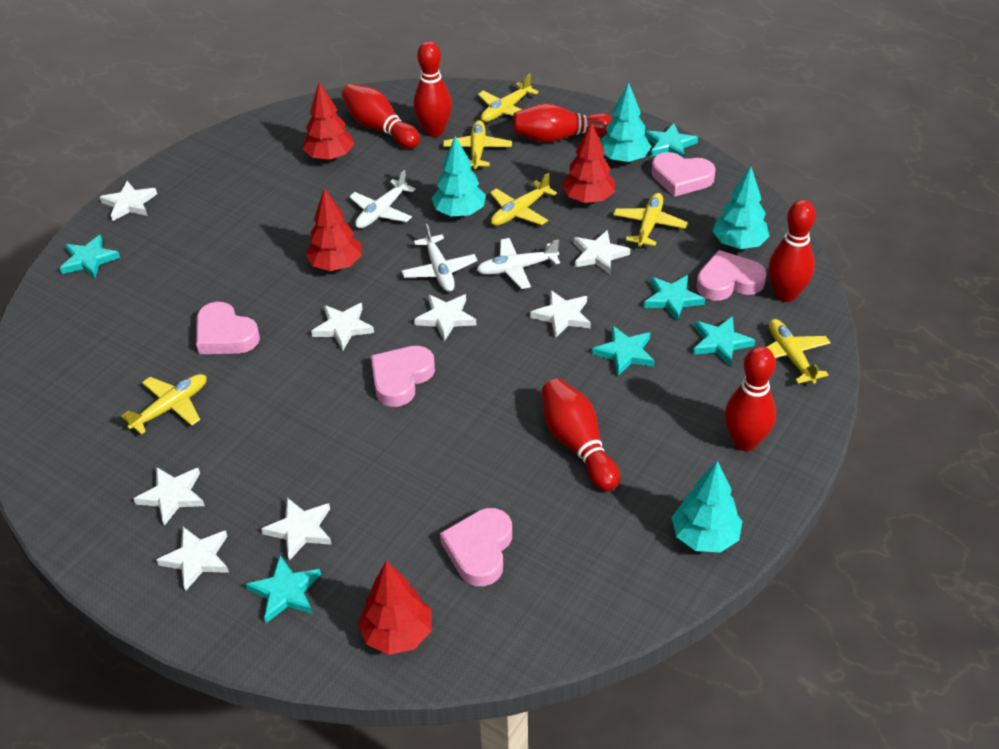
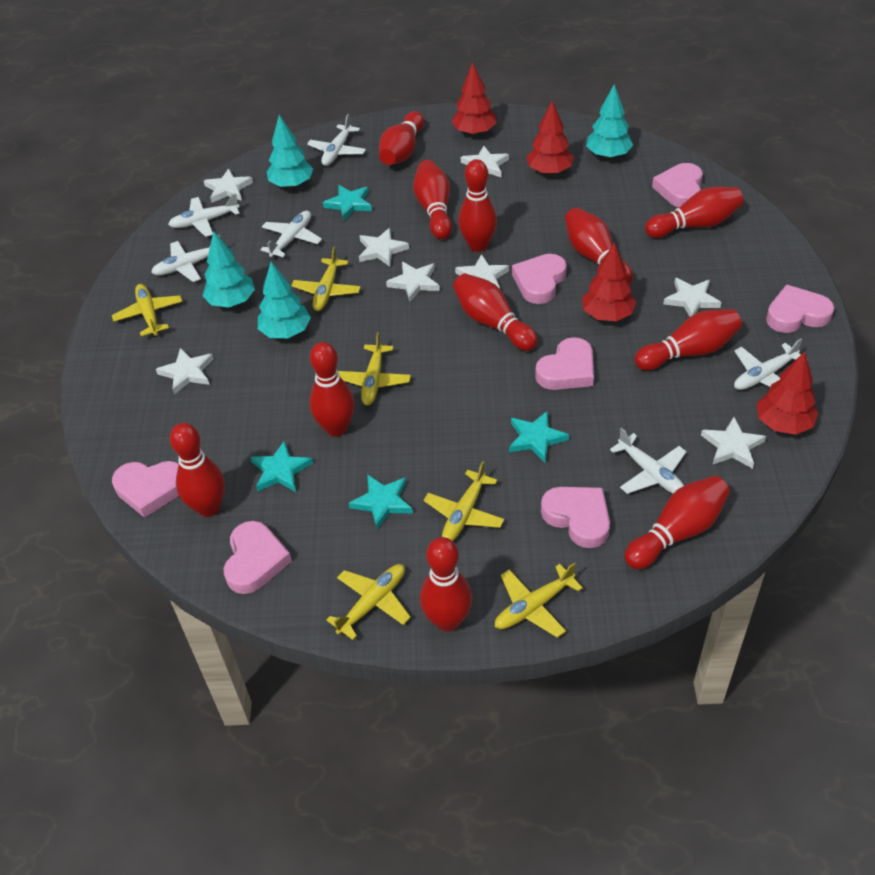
pink heart: 5 -> 7
red bowling pin: 6 -> 11
turquoise star: 6 -> 4
white plane: 3 -> 6

